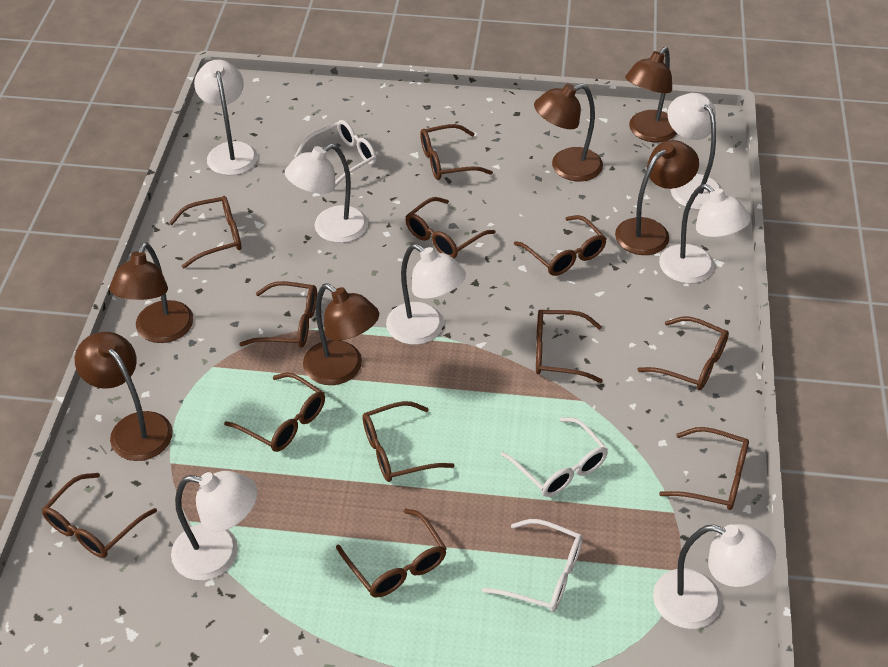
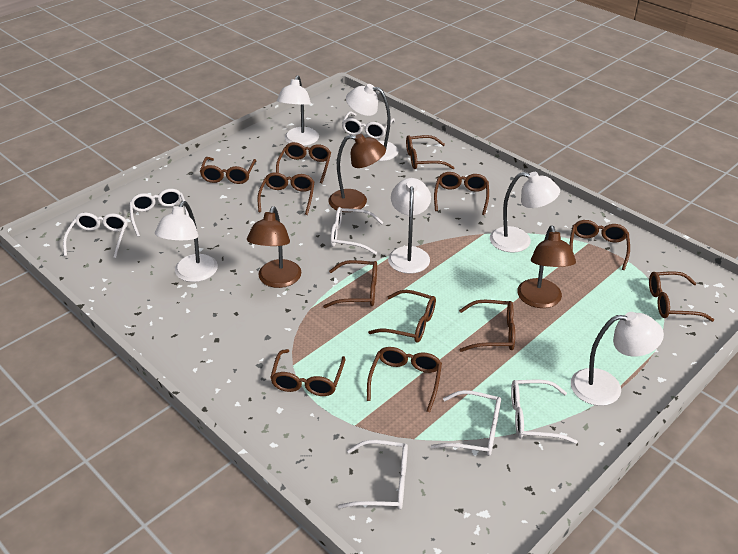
brown lamp: 6 -> 3
white glasses: 3 -> 7
white lamp: 7 -> 6

